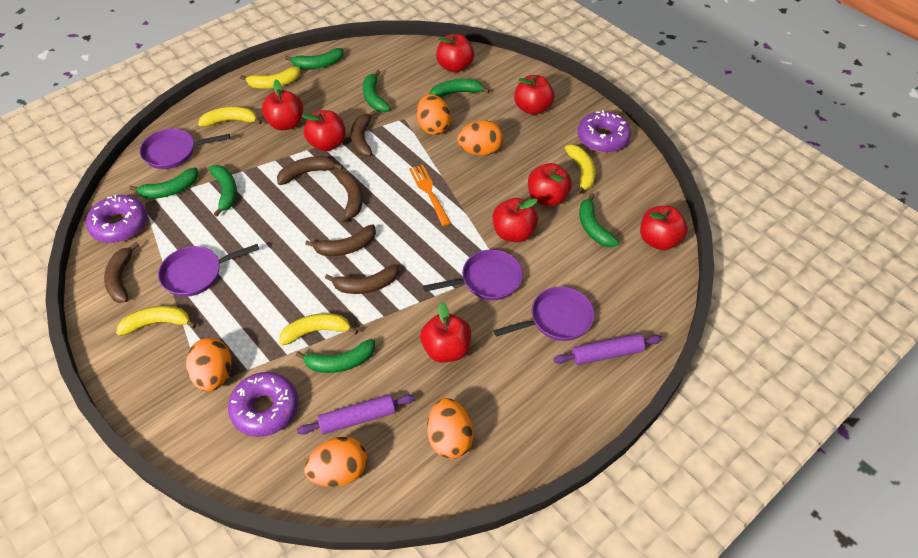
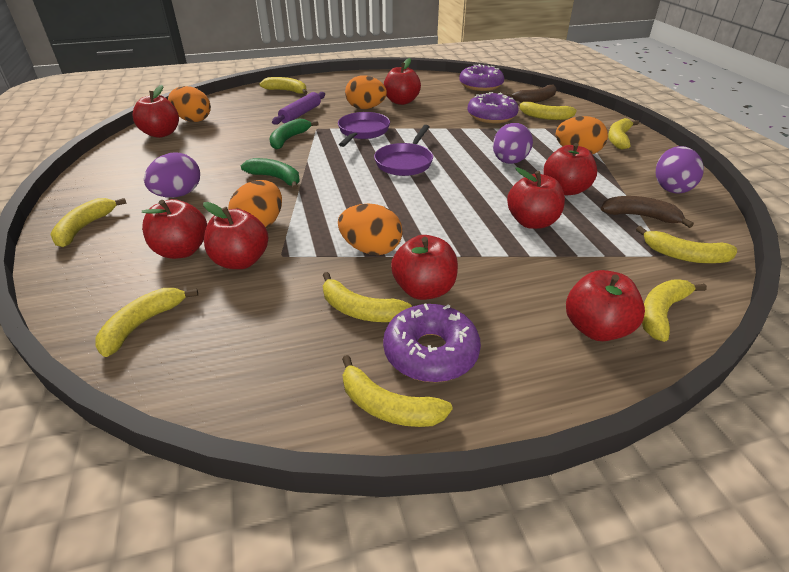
brown banana: 6 -> 2
green banana: 7 -> 2
orange fork: 1 -> 0
purple egg: 0 -> 3
purple pan: 4 -> 2
purple rolling pin: 2 -> 1
yellow banana: 5 -> 9

